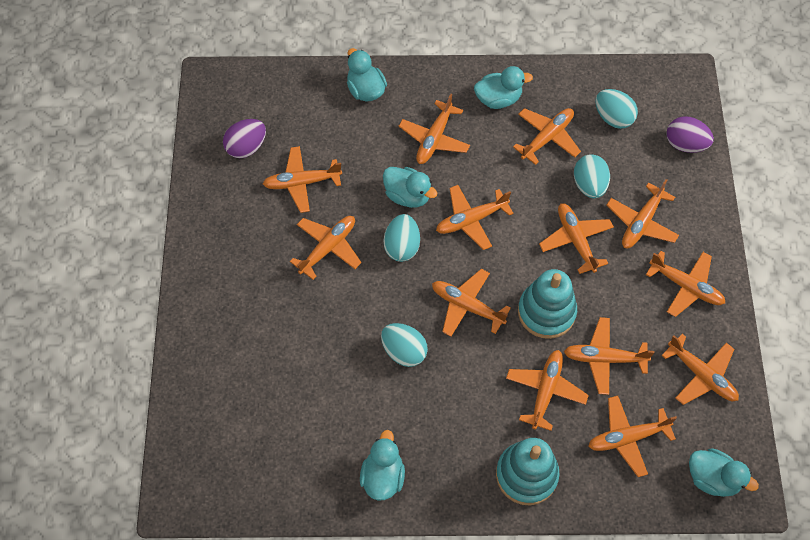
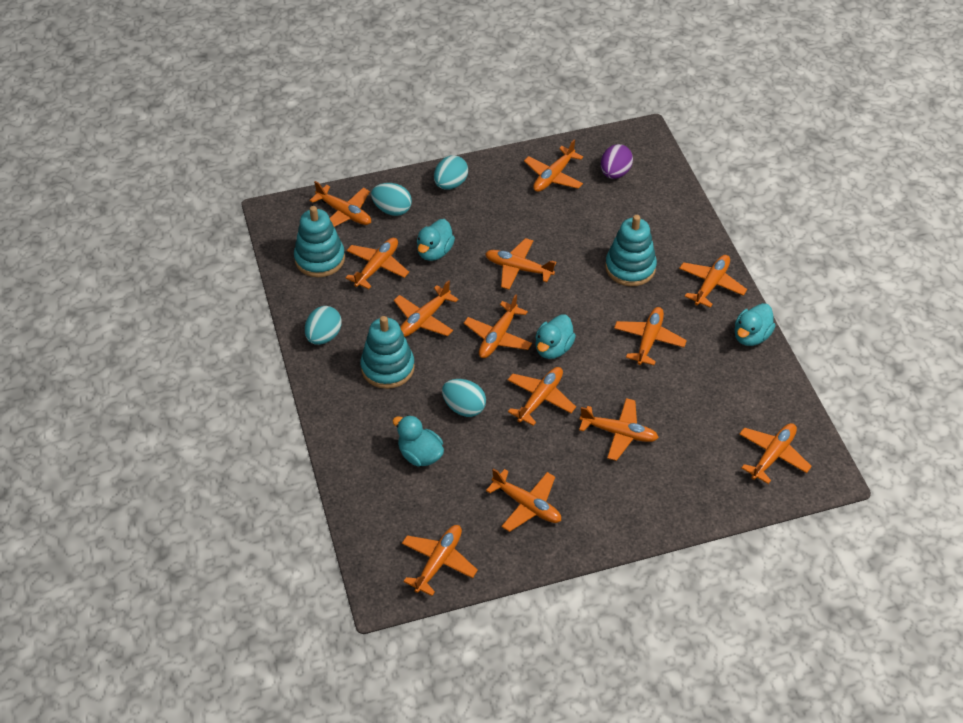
purple egg: 2 -> 1
turquoise duck: 5 -> 4
turquoise stacking toy: 2 -> 3

